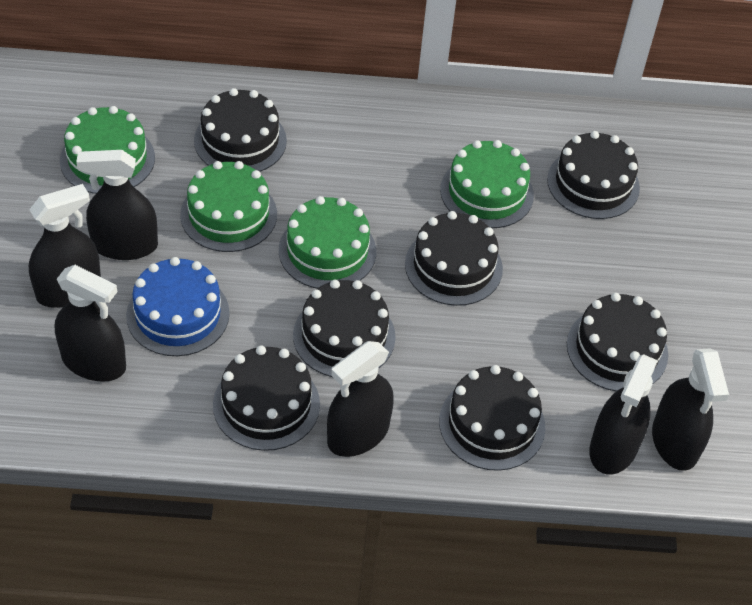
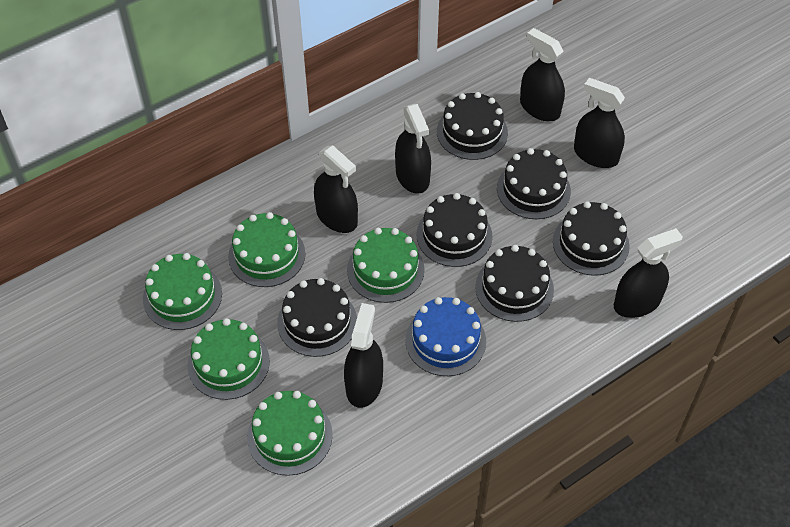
black cake: 7 -> 6
green cake: 4 -> 5

